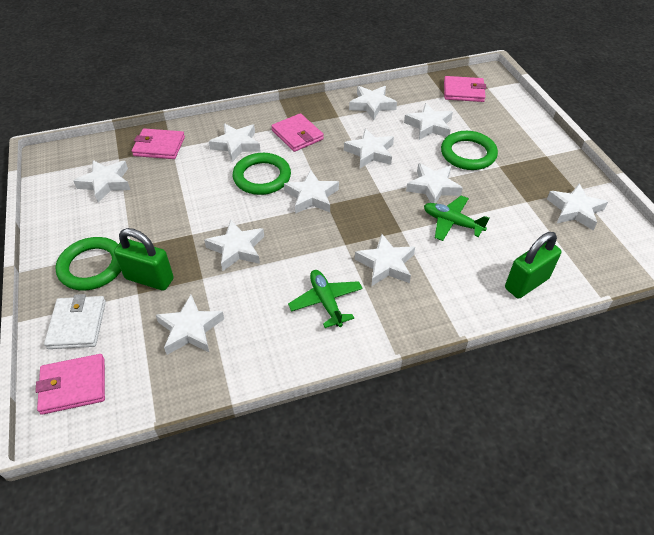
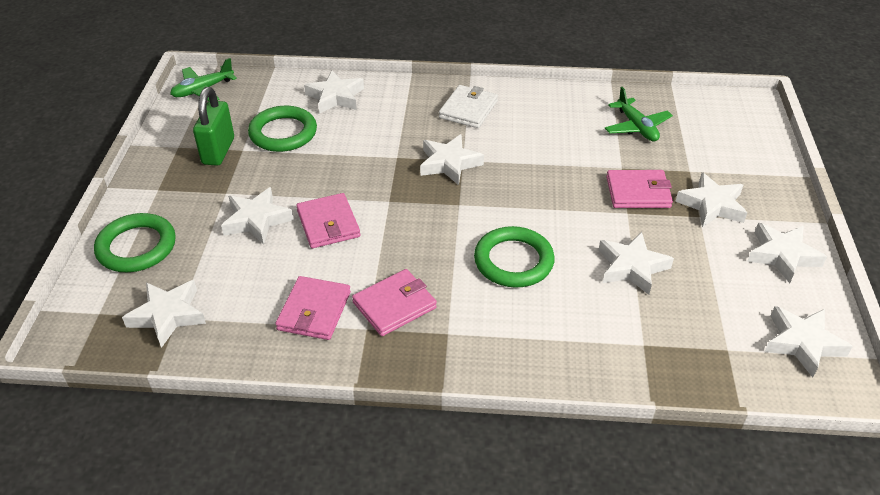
green padlock: 2 -> 1
white star: 11 -> 8

